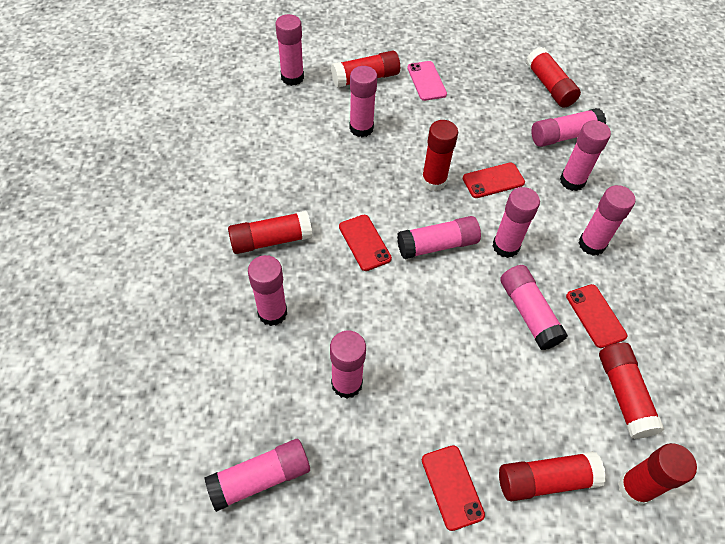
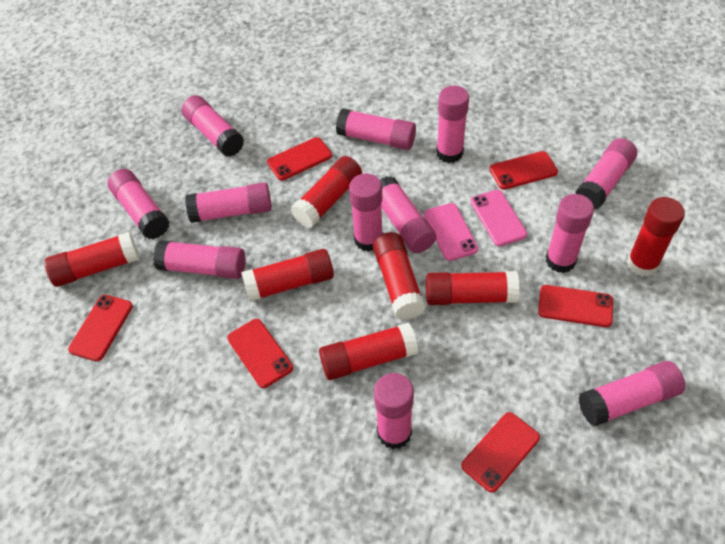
pink glue stick: 11 -> 12
pink phone: 1 -> 2
red phone: 4 -> 6

